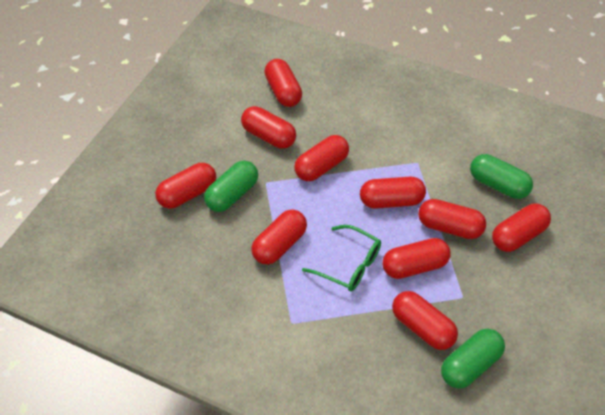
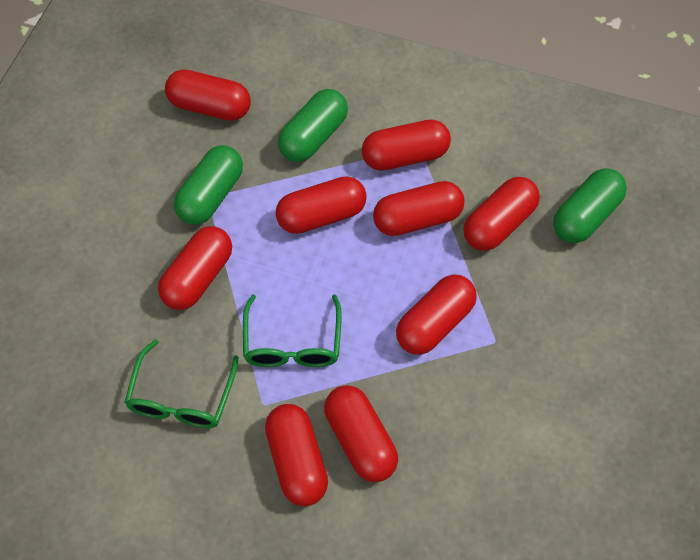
green glasses: 1 -> 2
red capsule: 10 -> 9

